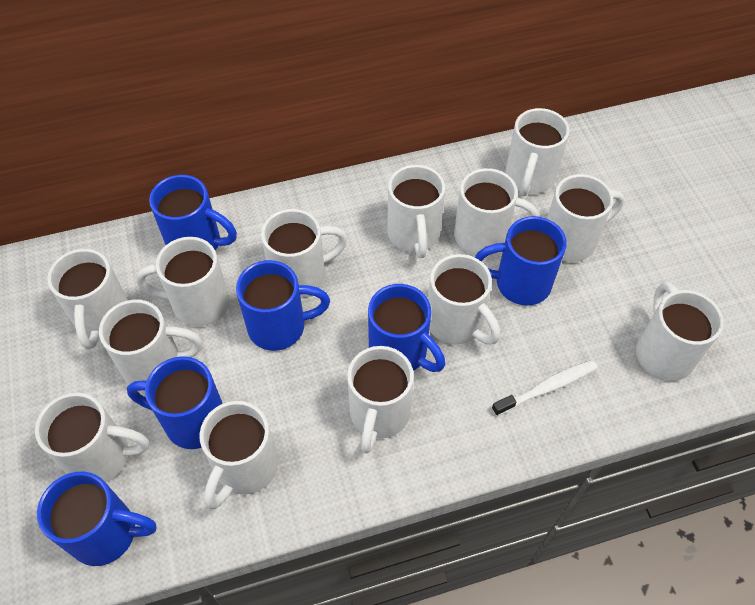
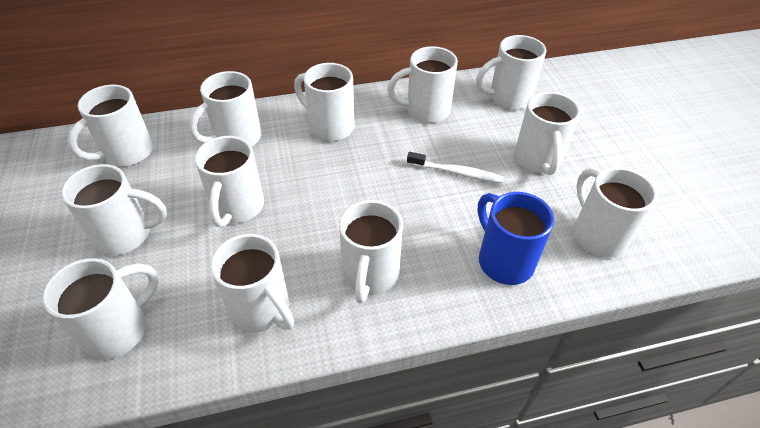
blue mug: 6 -> 1
white mug: 13 -> 12

